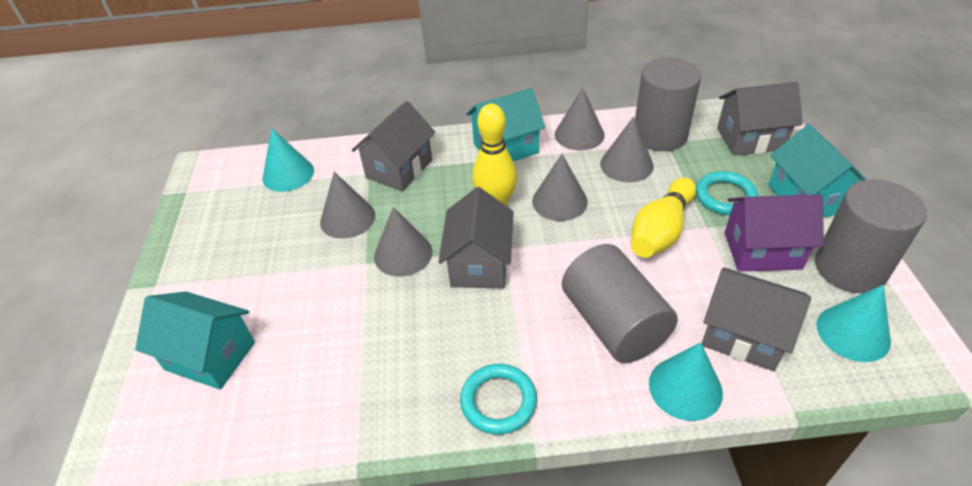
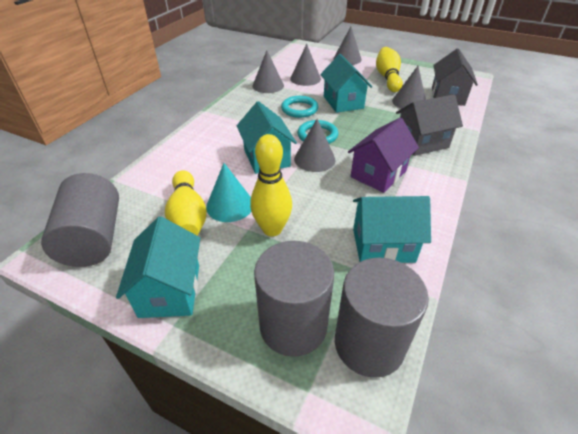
grey house: 4 -> 2
turquoise cone: 3 -> 1
turquoise house: 3 -> 4
yellow bowling pin: 2 -> 3

